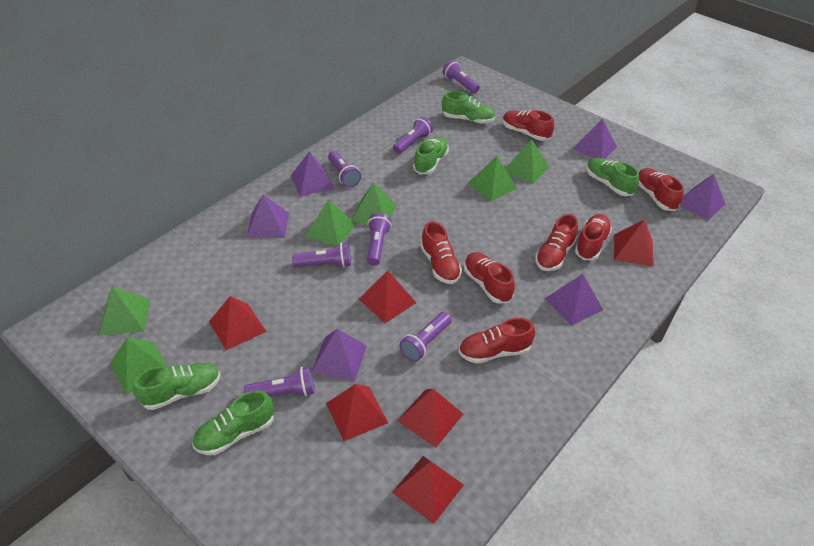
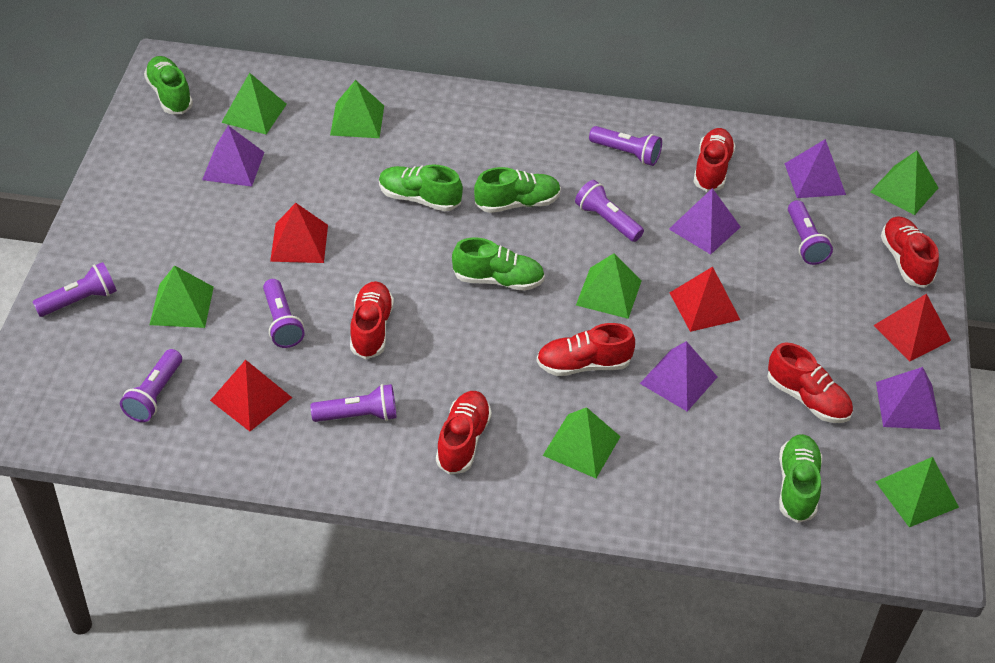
green pyramid: 6 -> 7
purple pyramid: 6 -> 5
red pyramid: 6 -> 4
red shoe: 7 -> 6

